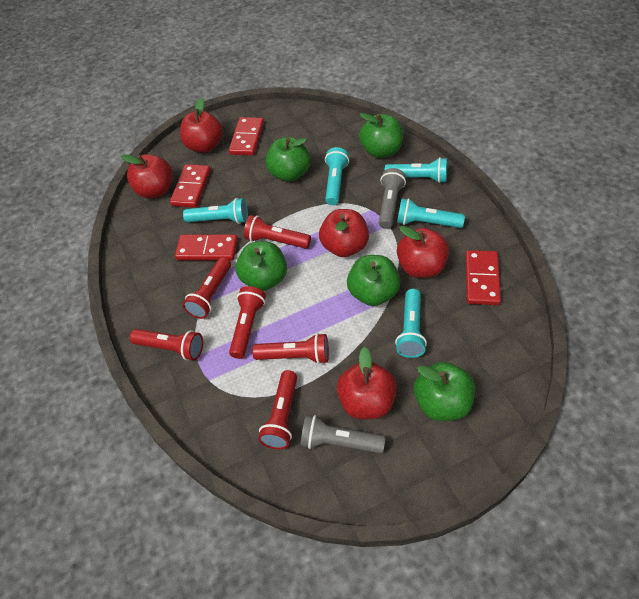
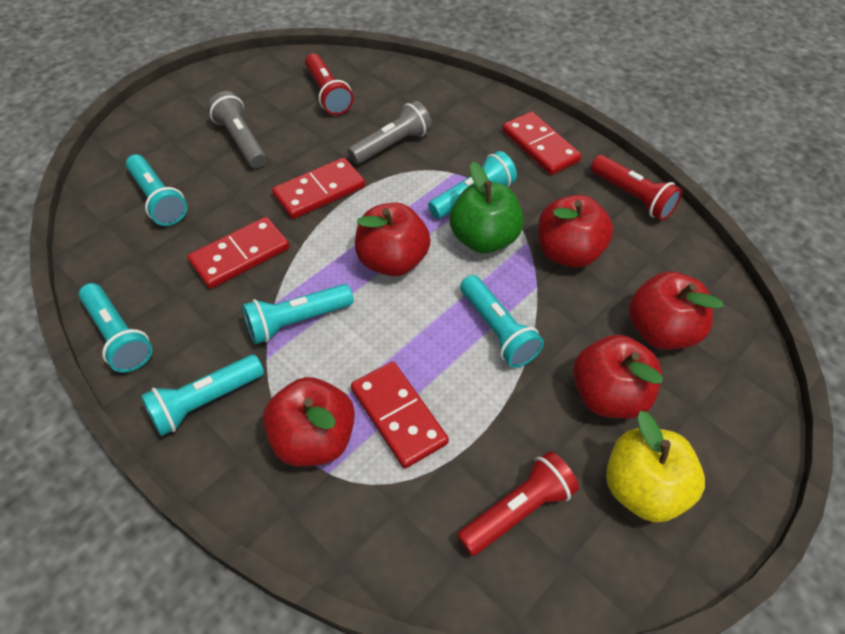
green apple: 5 -> 1
red flashlight: 6 -> 3
turquoise flashlight: 5 -> 6
yellow apple: 0 -> 1

